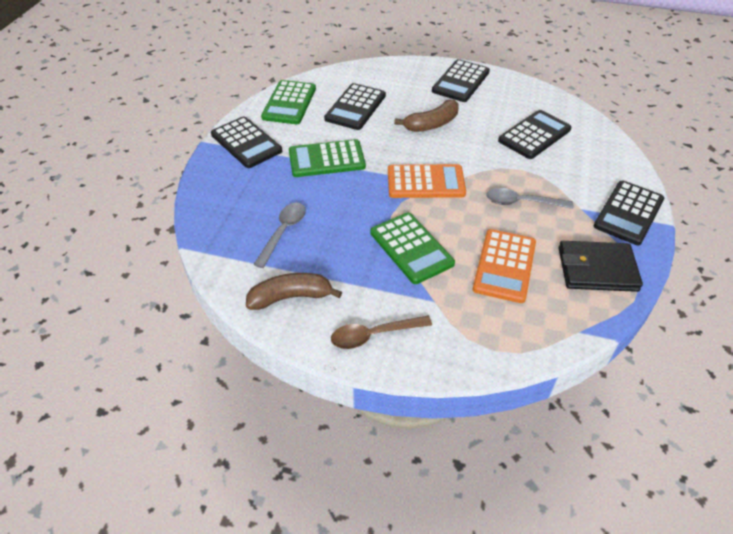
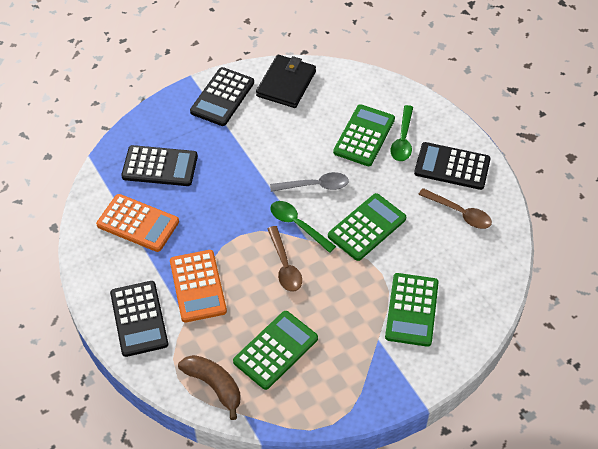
black calculator: 5 -> 4
brown banana: 2 -> 1
brown spoon: 1 -> 2
green calculator: 3 -> 4
green spoon: 0 -> 2
grey spoon: 2 -> 1

